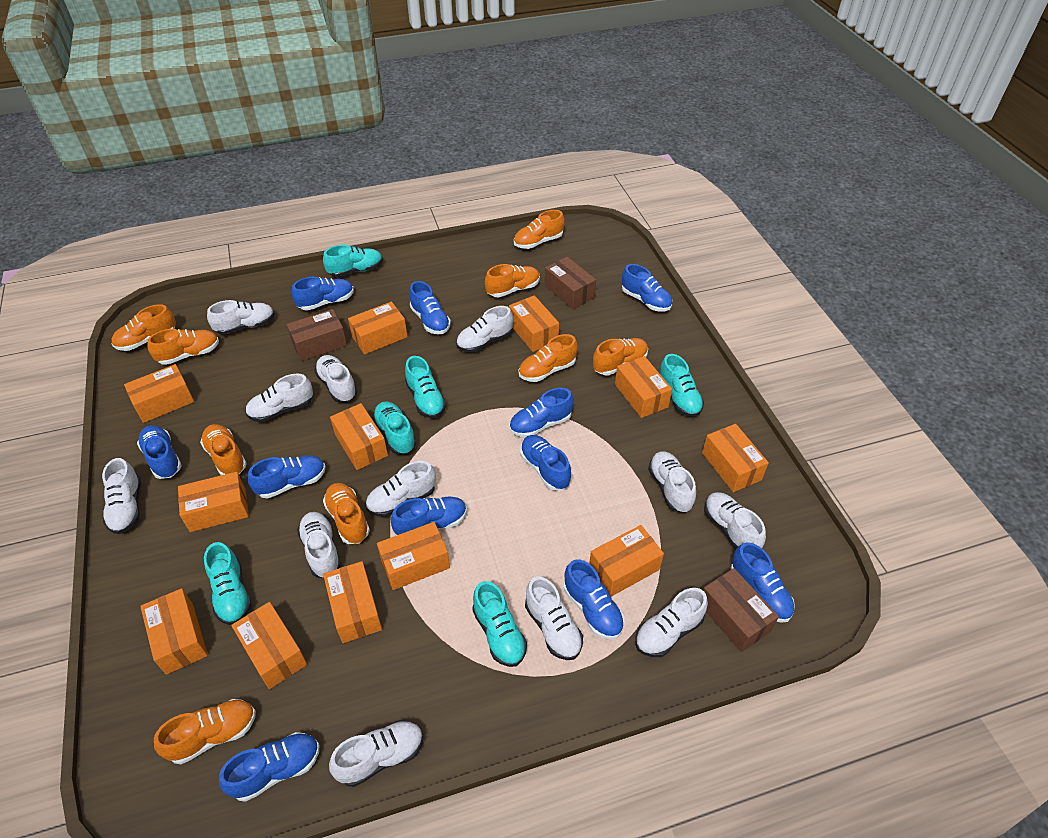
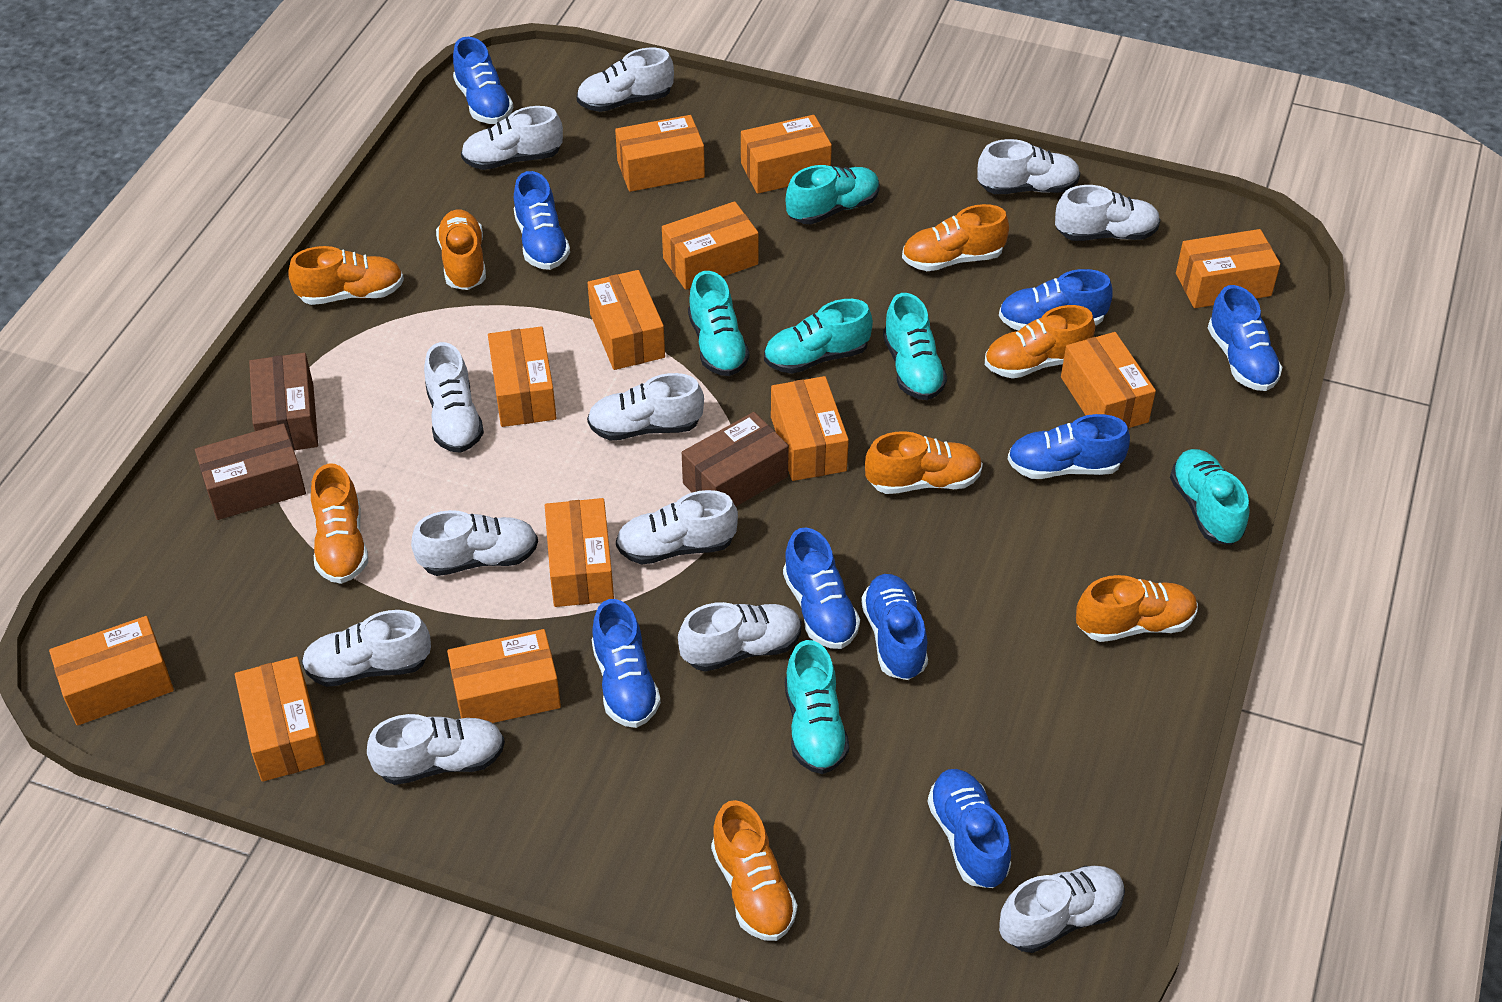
blue shoe: 11 -> 9
orange shoe: 9 -> 8

